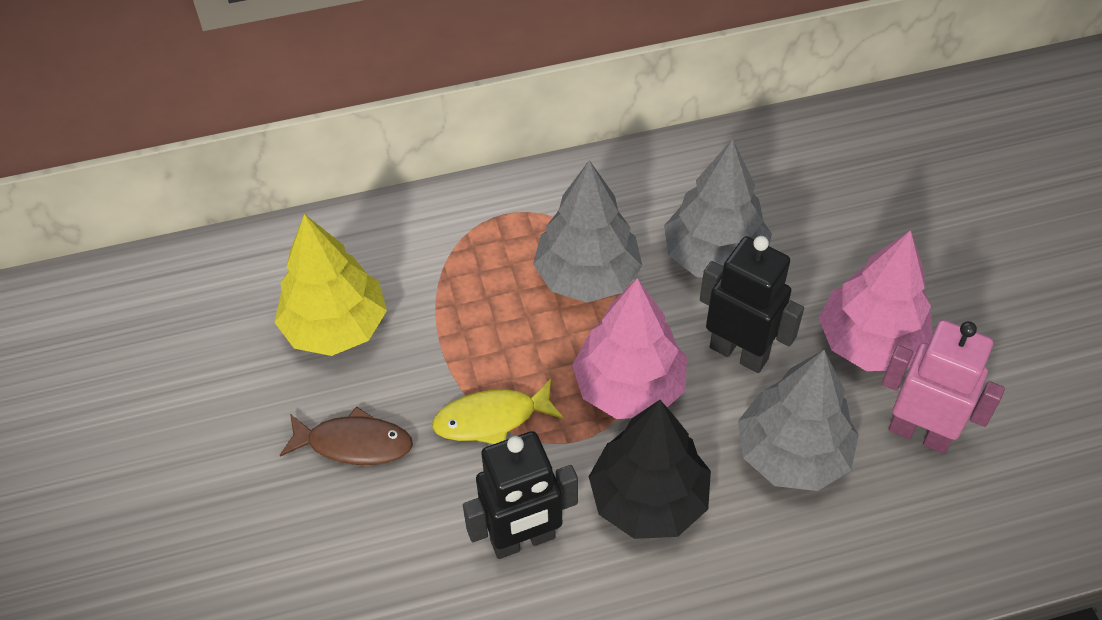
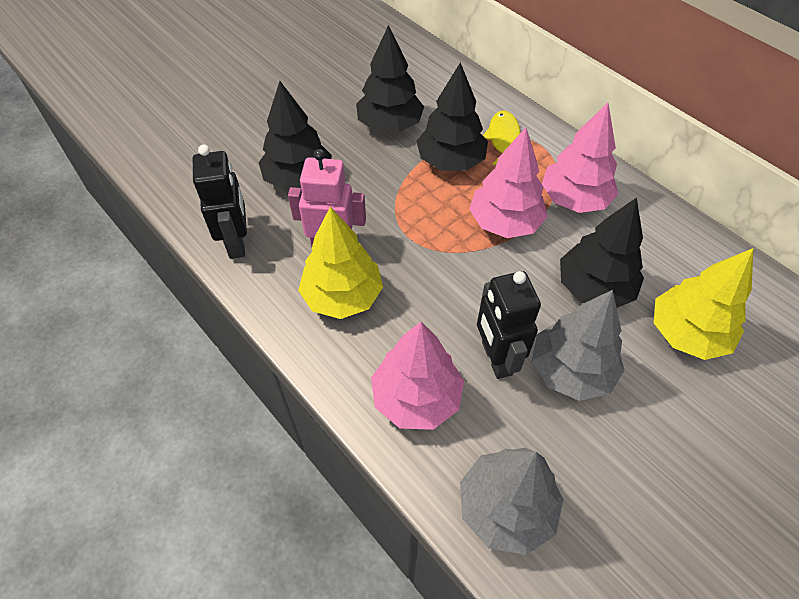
black tree: 1 -> 4
brown fish: 1 -> 0
grey tree: 3 -> 2
pink tree: 2 -> 3
yellow tree: 1 -> 2

